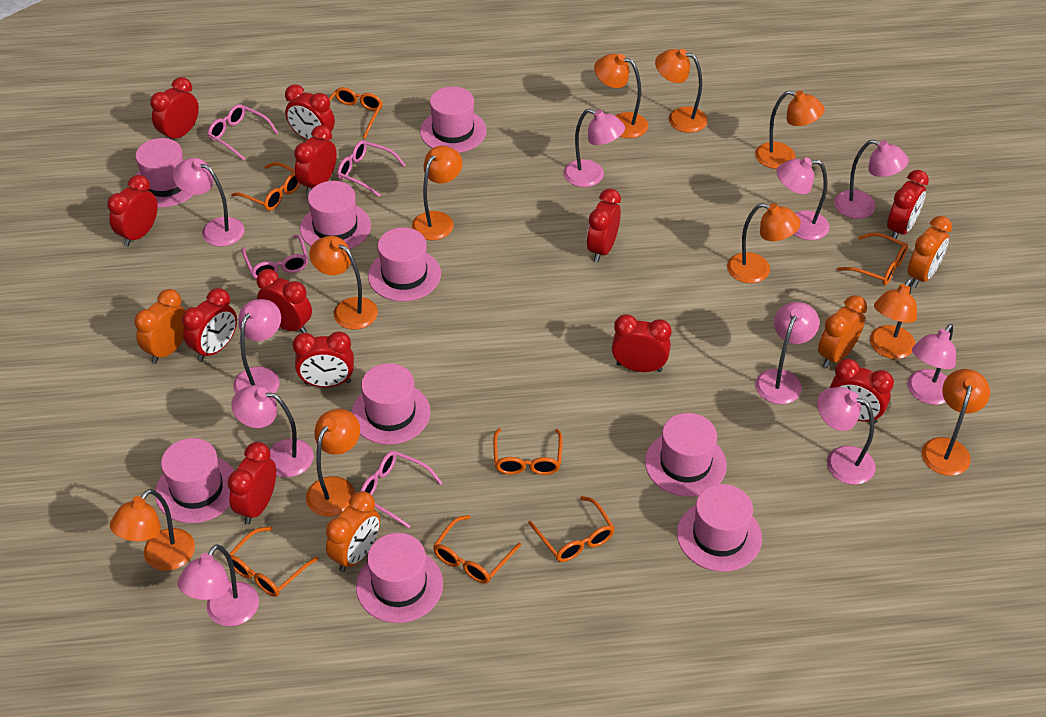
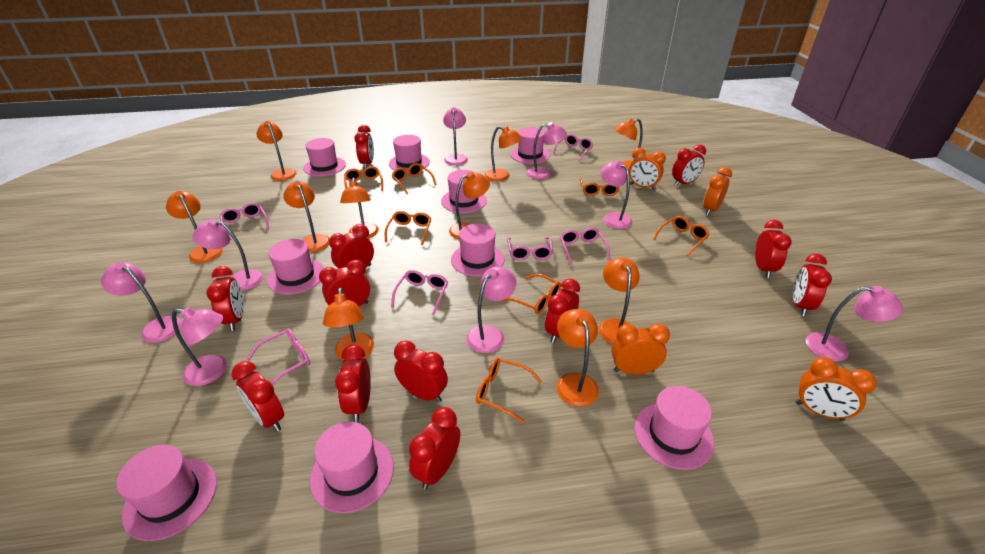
pink glasses: 4 -> 6
pink lamp: 10 -> 8

